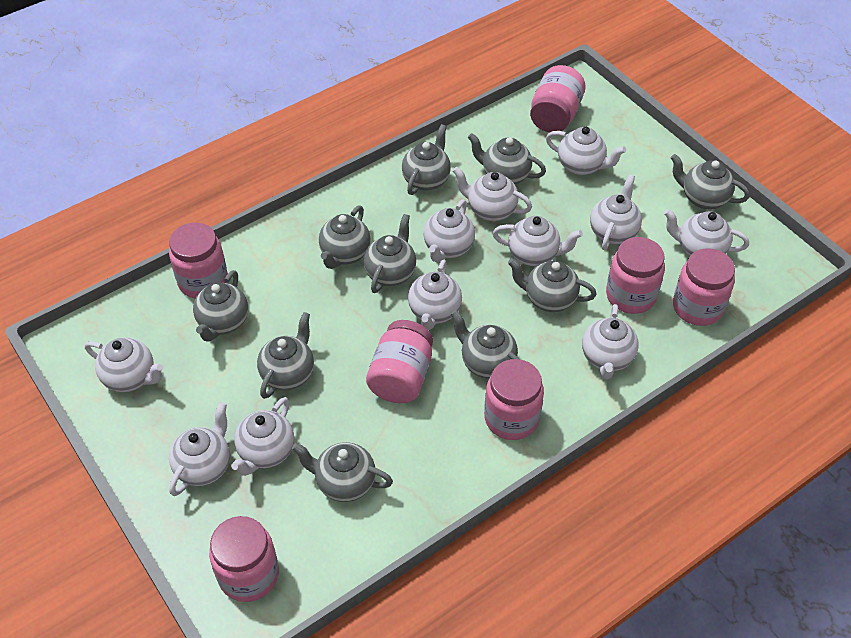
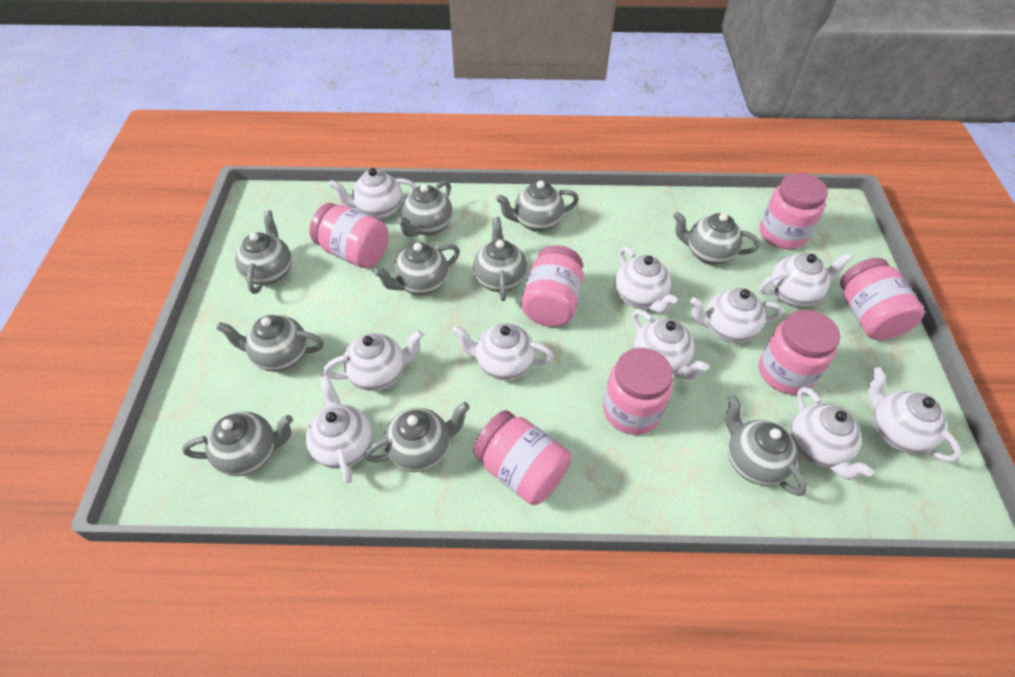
white teapot: 11 -> 10

